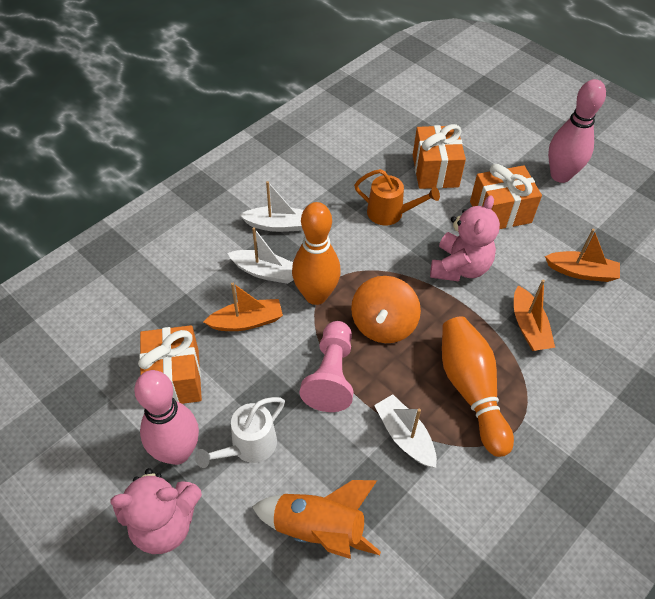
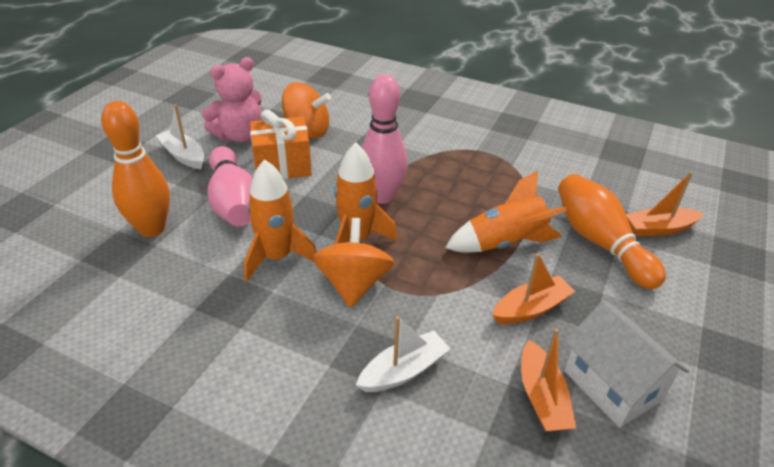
orange gift: 3 -> 1
orange rocket: 1 -> 3
orange spinning top: 1 -> 2
orange watering can: 1 -> 0
pink pawn: 1 -> 0
pink teddy bear: 2 -> 1
white boat: 3 -> 2
white house: 0 -> 1
white watering can: 1 -> 0

